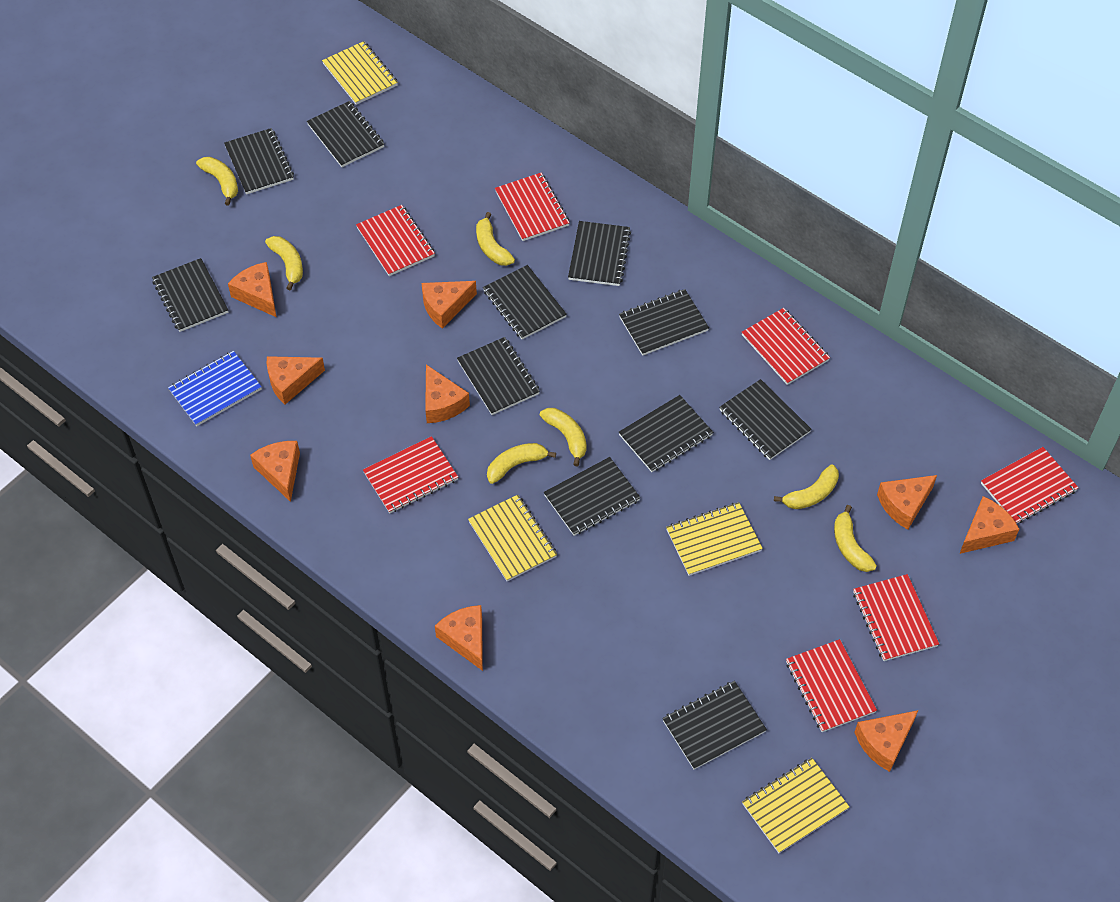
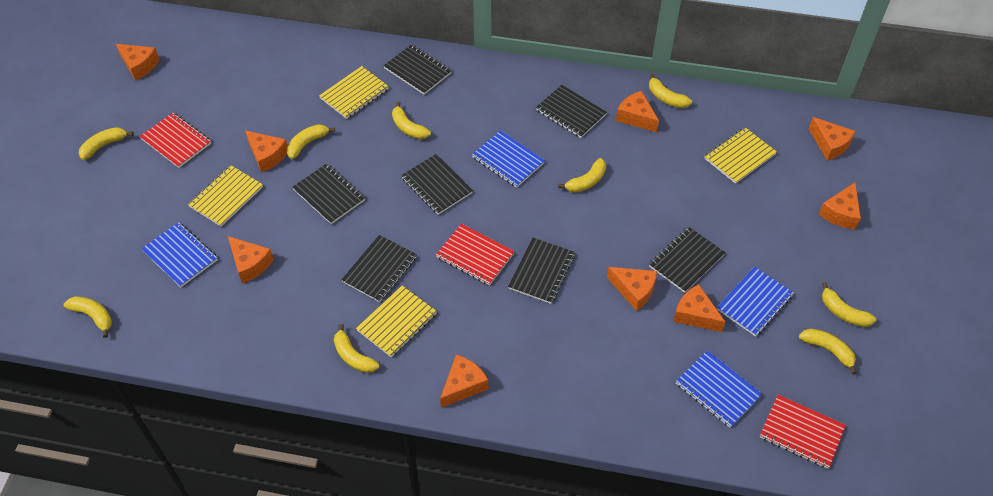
black notebook: 11 -> 7
blue notebook: 1 -> 4
red notebook: 7 -> 3
yellow banana: 7 -> 9

